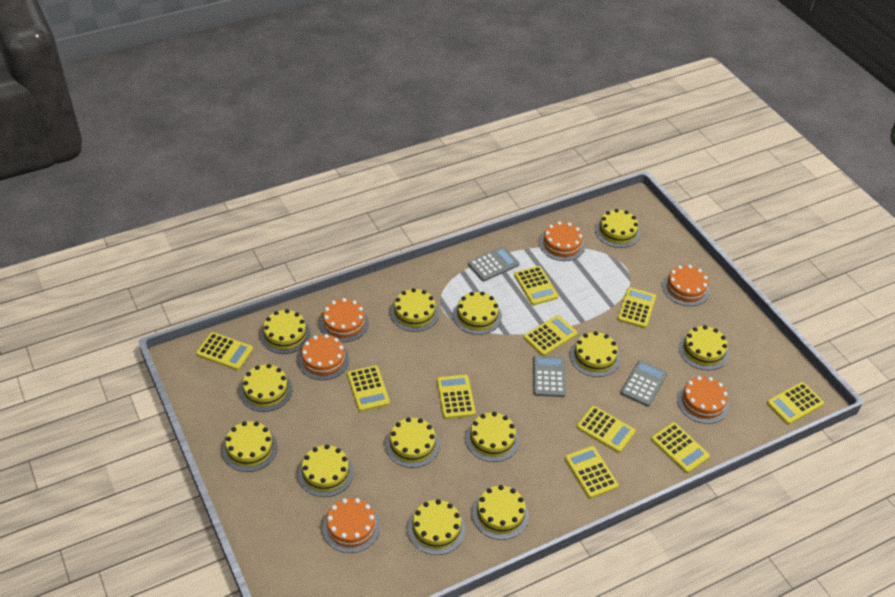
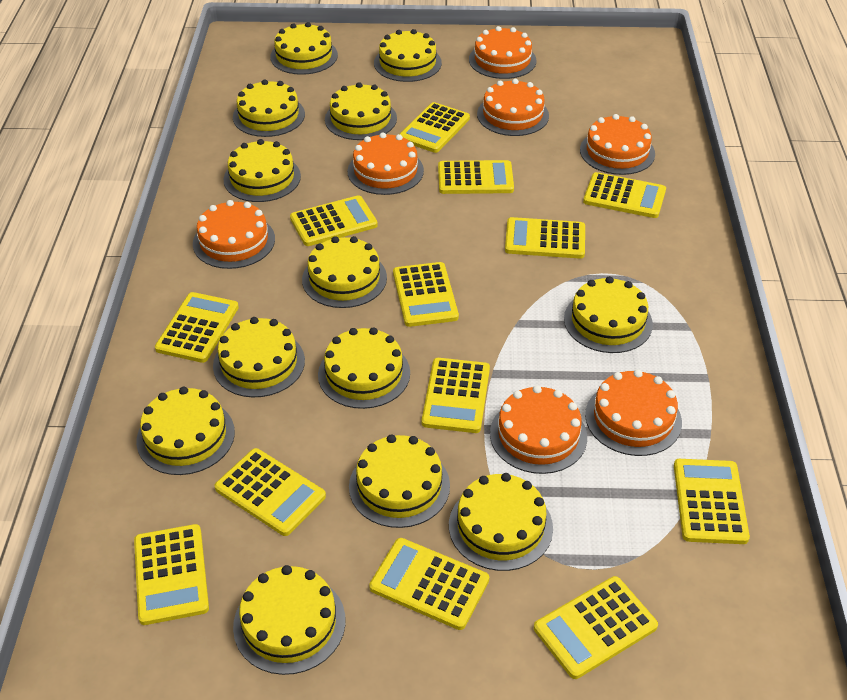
grey calculator: 3 -> 0
orange cake: 6 -> 7
yellow calculator: 10 -> 13

